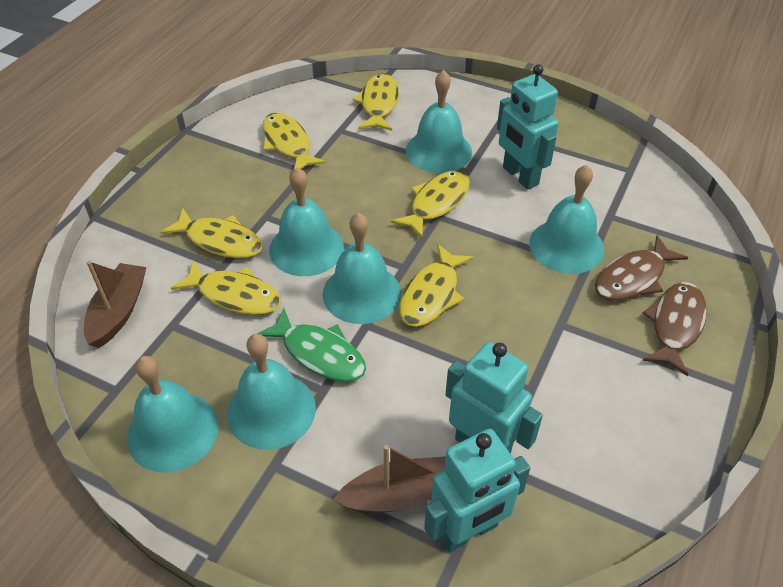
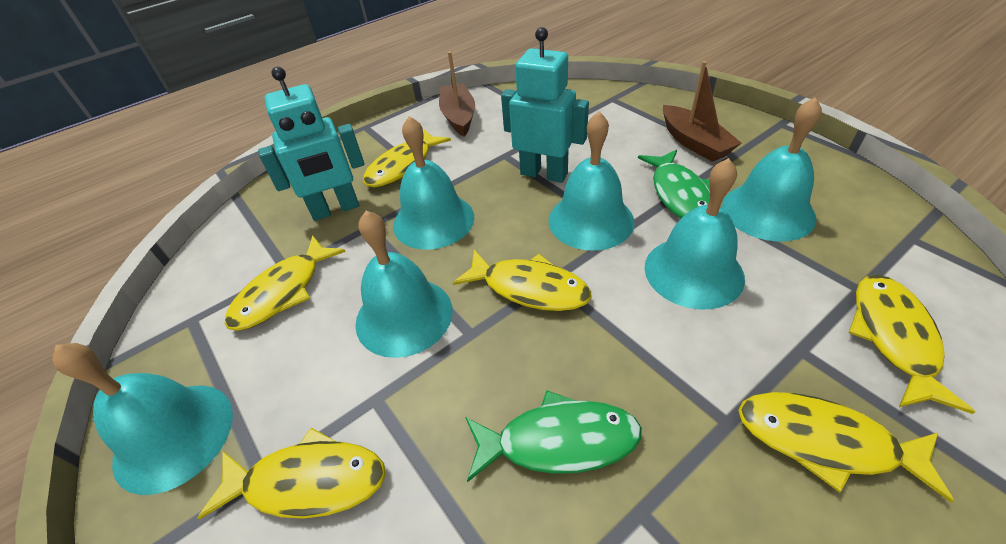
brown fish: 2 -> 0
green fish: 1 -> 2
turquoise robot: 3 -> 2

